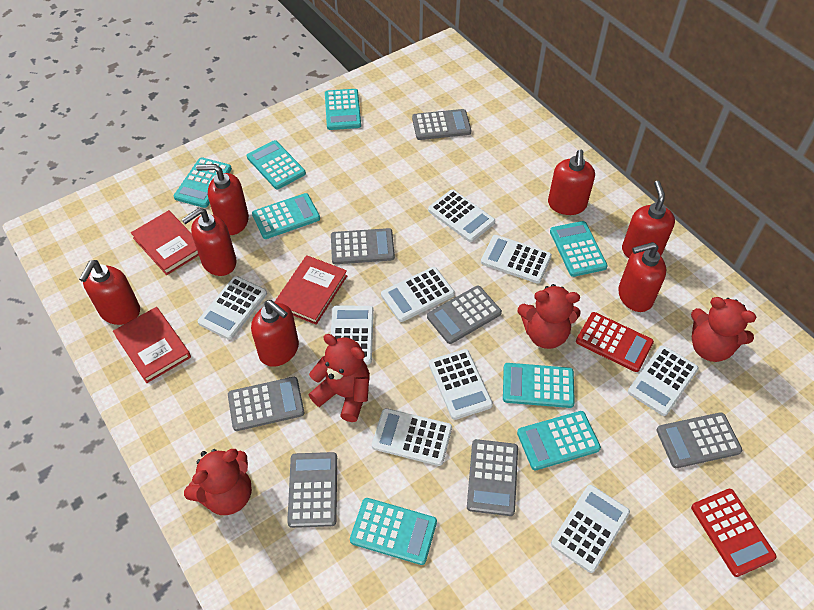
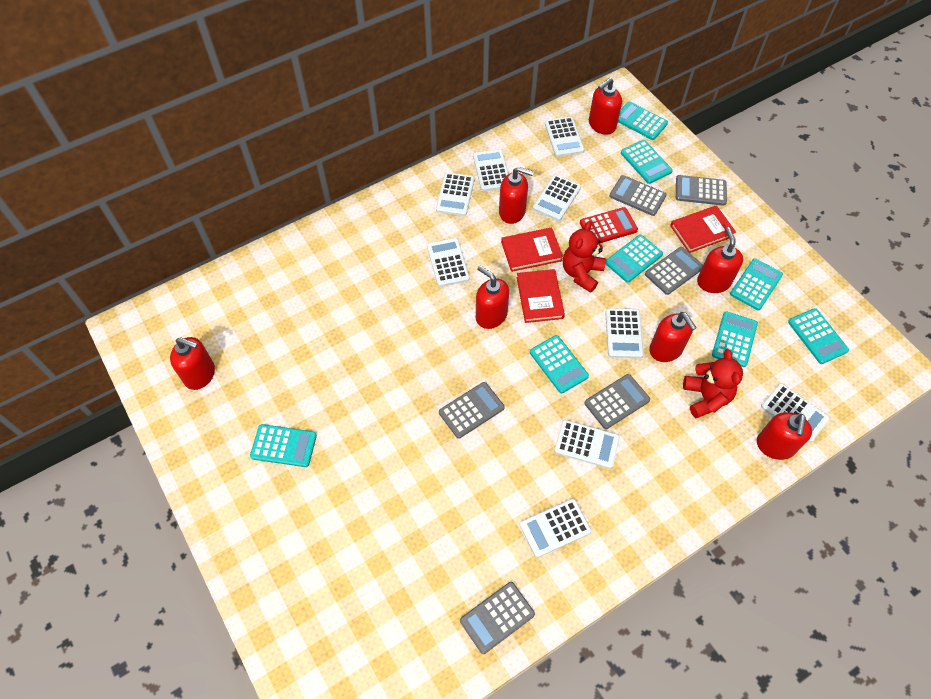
grey calculator: 7 -> 6
red calculator: 2 -> 1
red teddy bear: 4 -> 2

